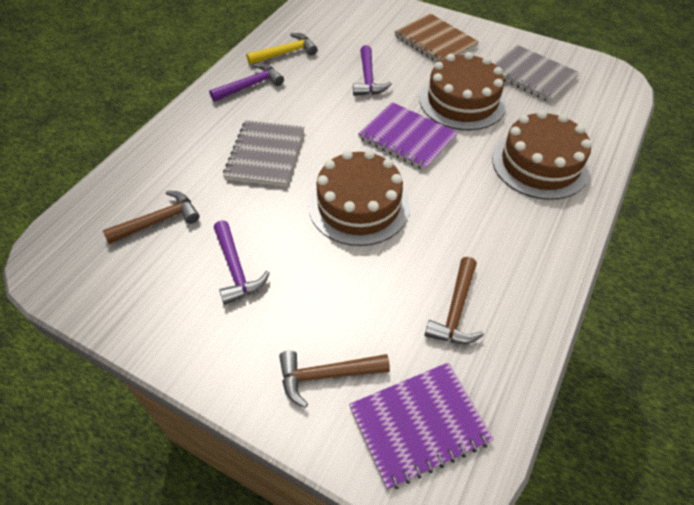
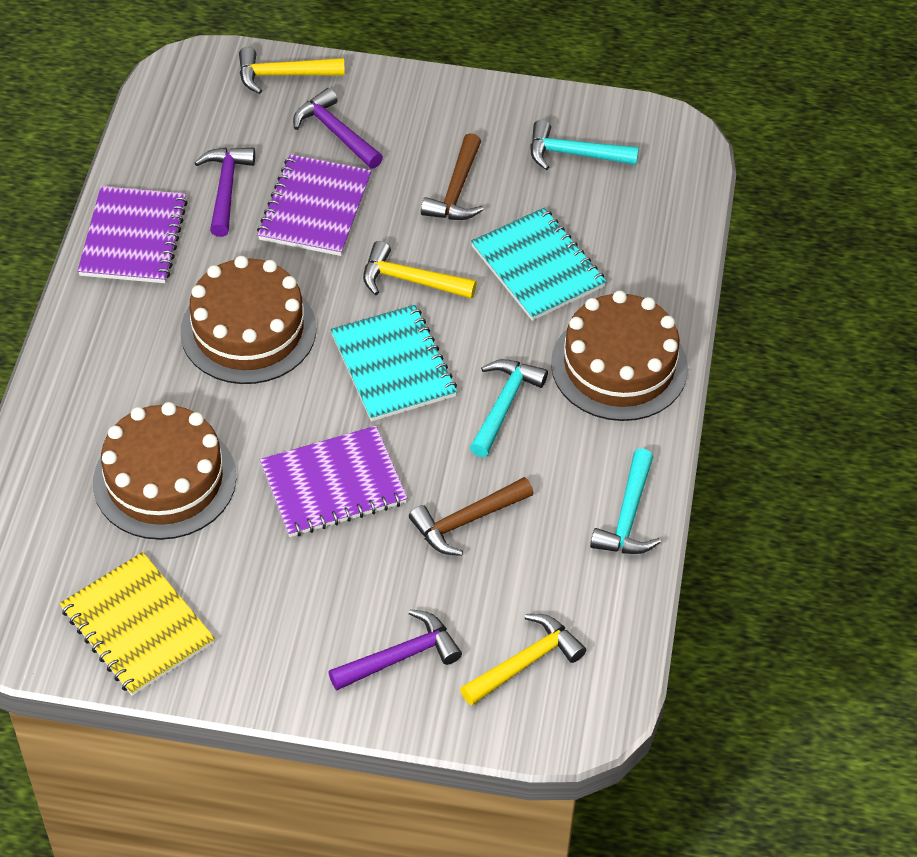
brown hammer: 3 -> 2
brown notebook: 1 -> 0
grey notebook: 2 -> 0
purple notebook: 2 -> 3
turquoise hammer: 0 -> 3
turquoise notebook: 0 -> 2
yellow hammer: 1 -> 3
yellow notebook: 0 -> 1

